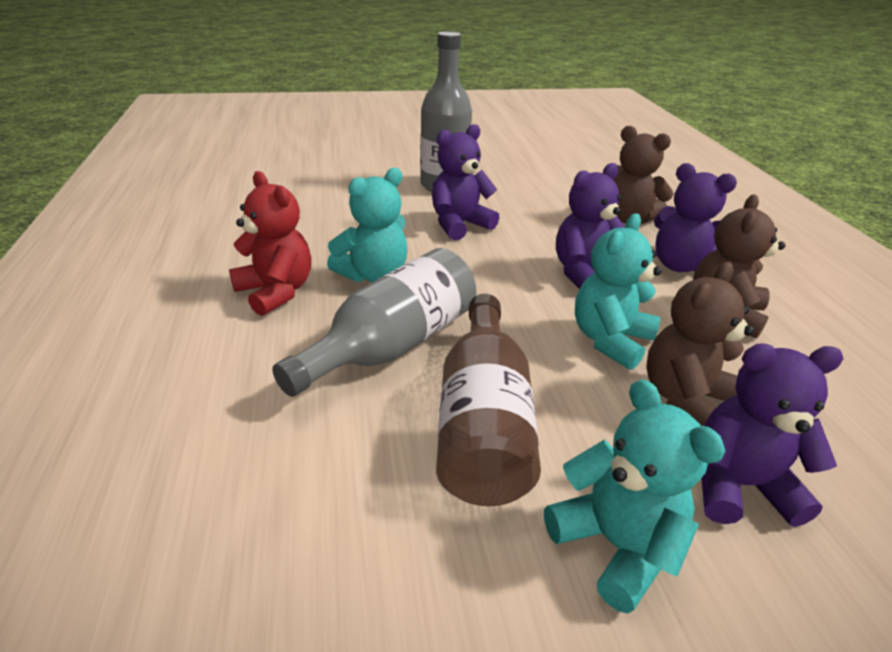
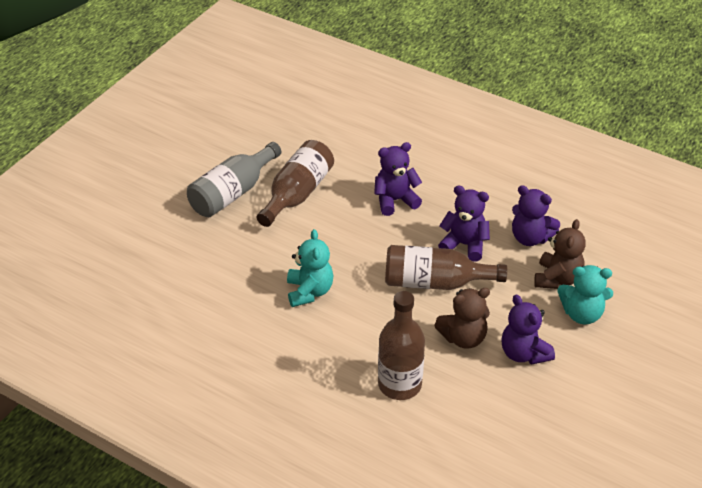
brown bottle: 1 -> 3
brown teddy bear: 3 -> 2
grey bottle: 2 -> 1
red teddy bear: 1 -> 0
turquoise teddy bear: 3 -> 2

